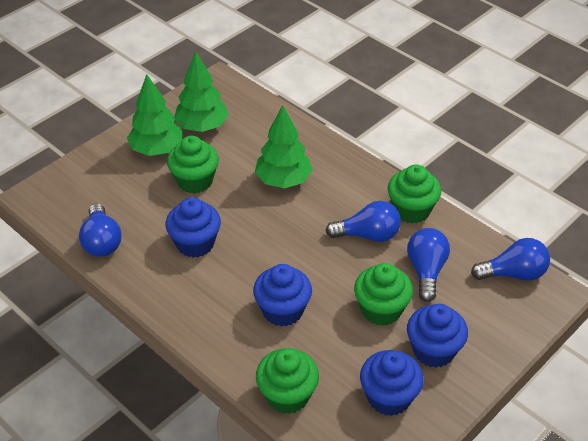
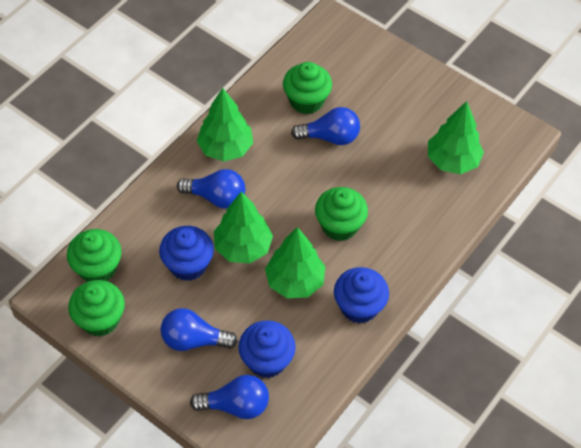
blue cupcake: 4 -> 3
green tree: 3 -> 4

